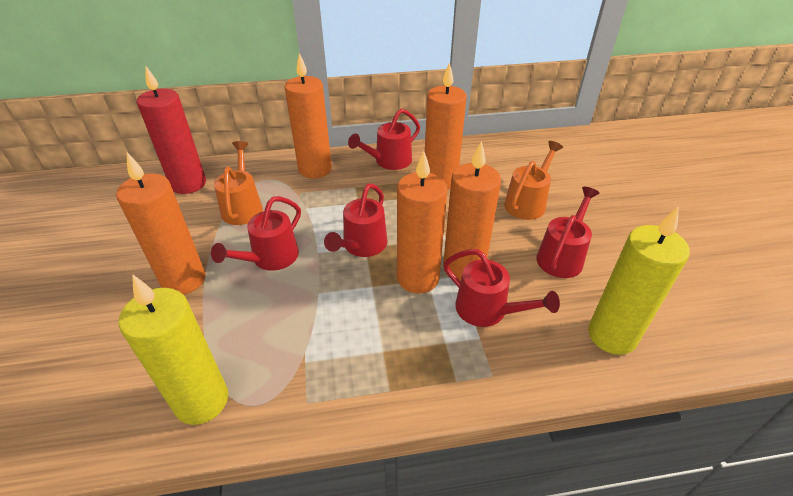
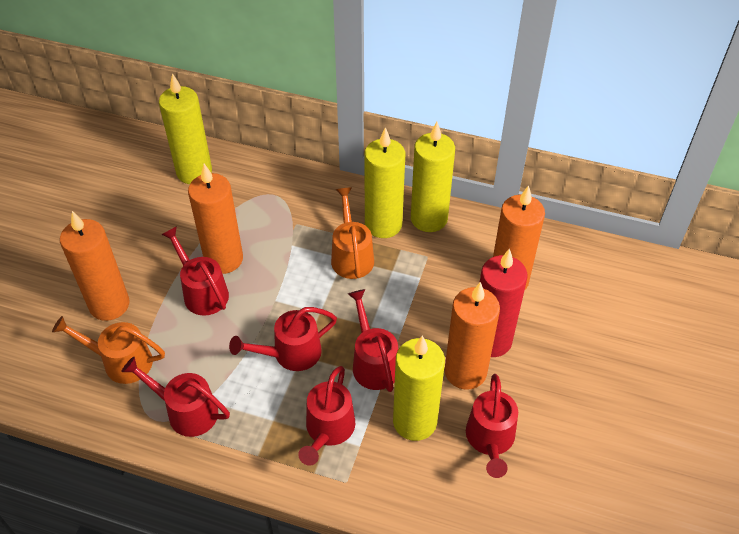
orange candle: 5 -> 4
red watering can: 5 -> 6
yellow candle: 2 -> 4

